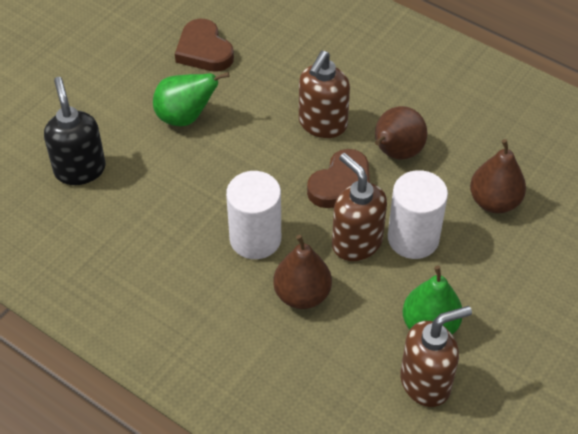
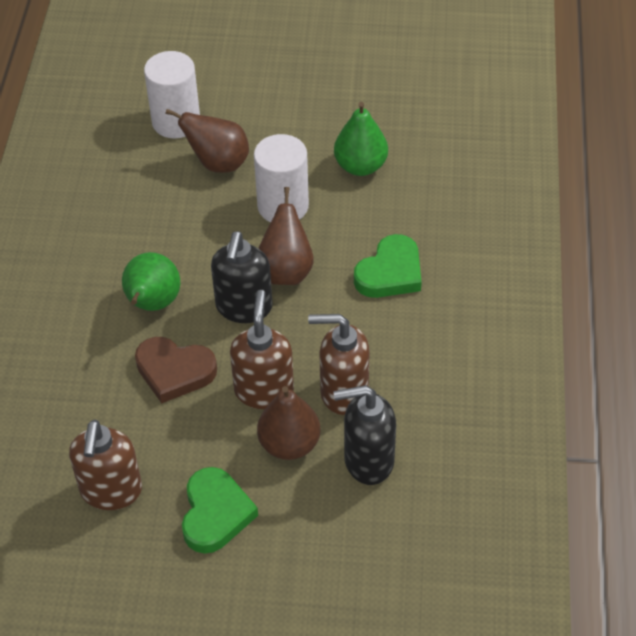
black soap dispenser: 1 -> 2
brown heart: 2 -> 1
green heart: 0 -> 2

